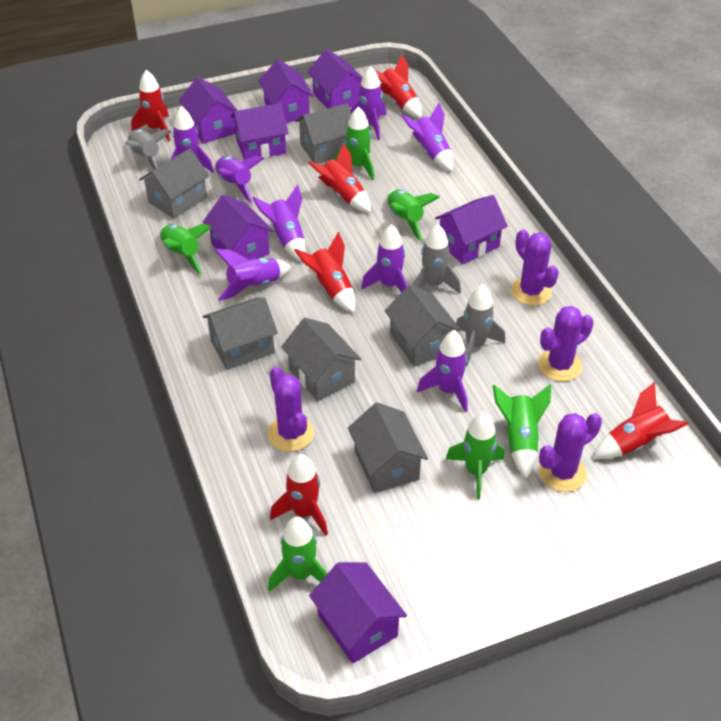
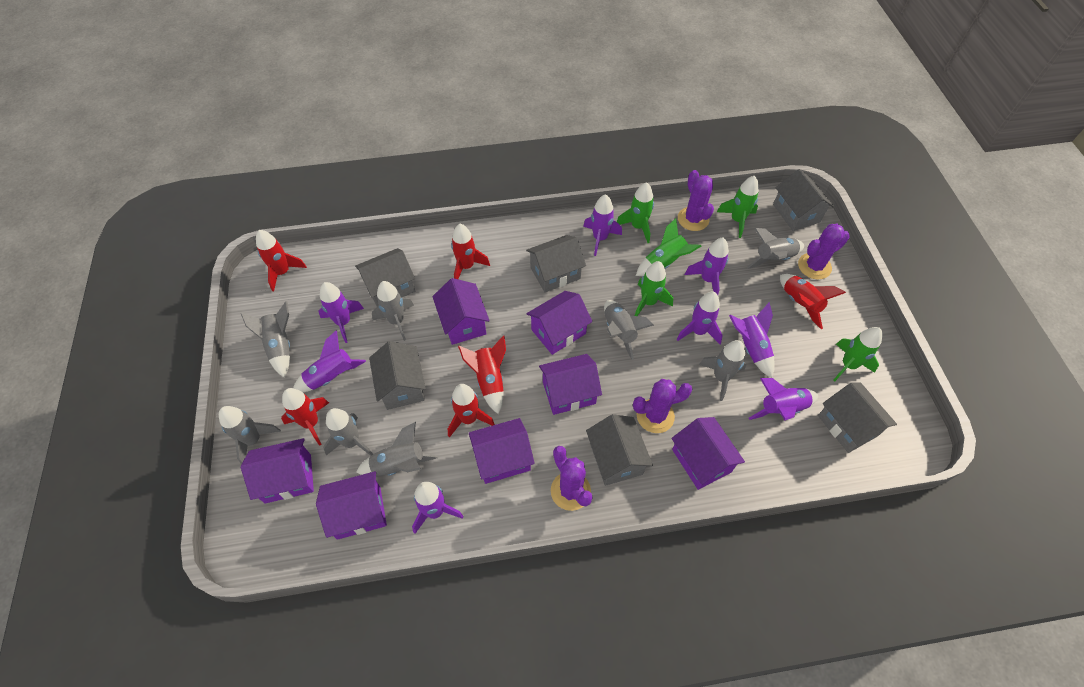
green rocket: 6 -> 5
grey rocket: 3 -> 8

